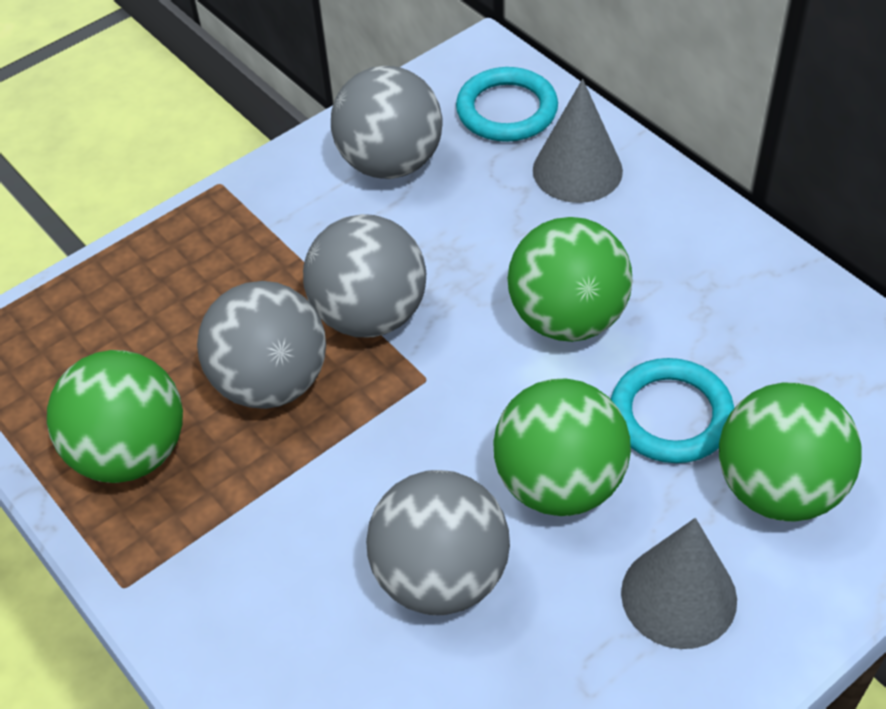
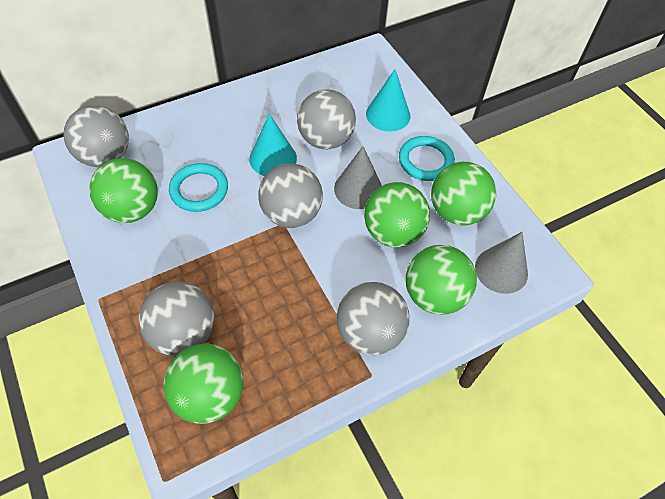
green ball: 4 -> 5
grey ball: 4 -> 5
turquoise cone: 0 -> 2

